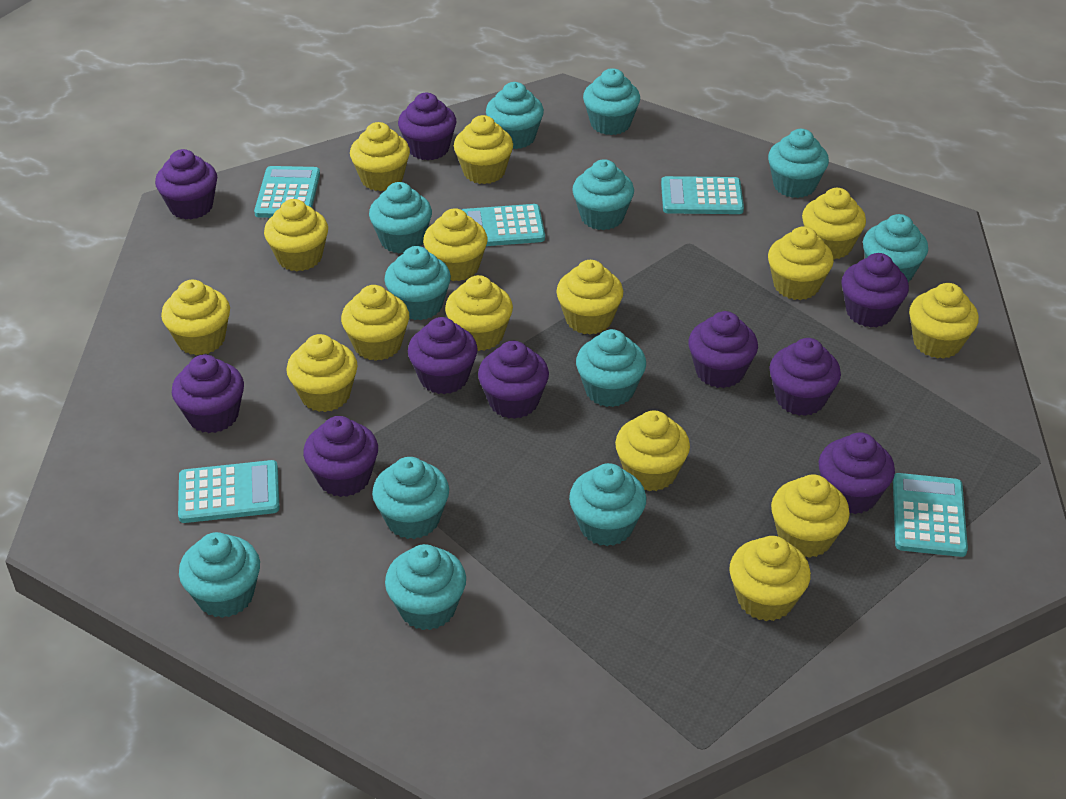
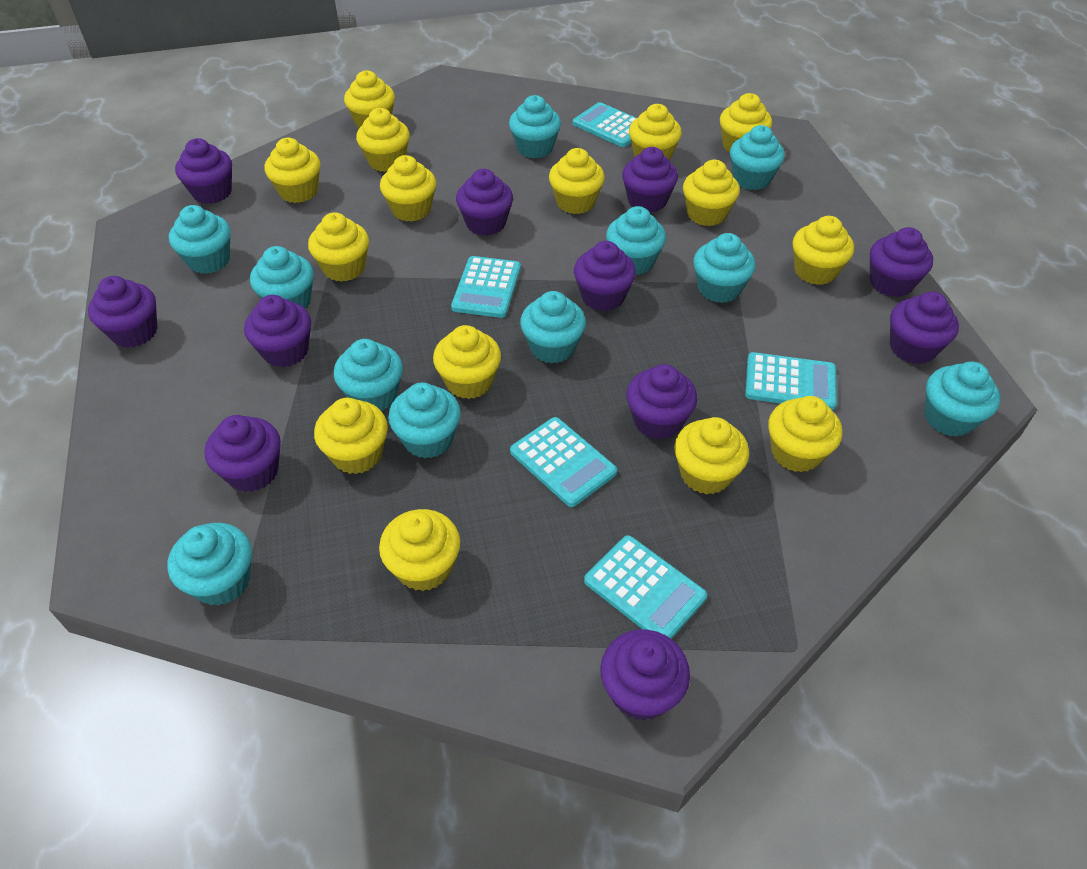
purple cupcake: 10 -> 11
turquoise cupcake: 12 -> 11

